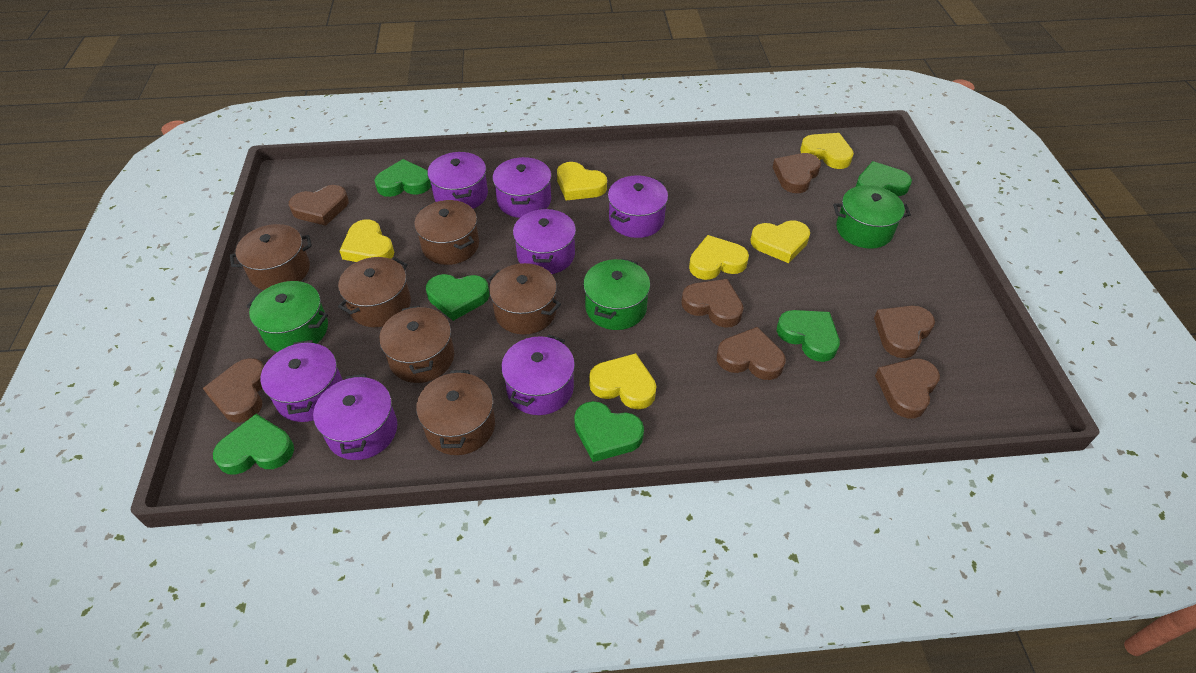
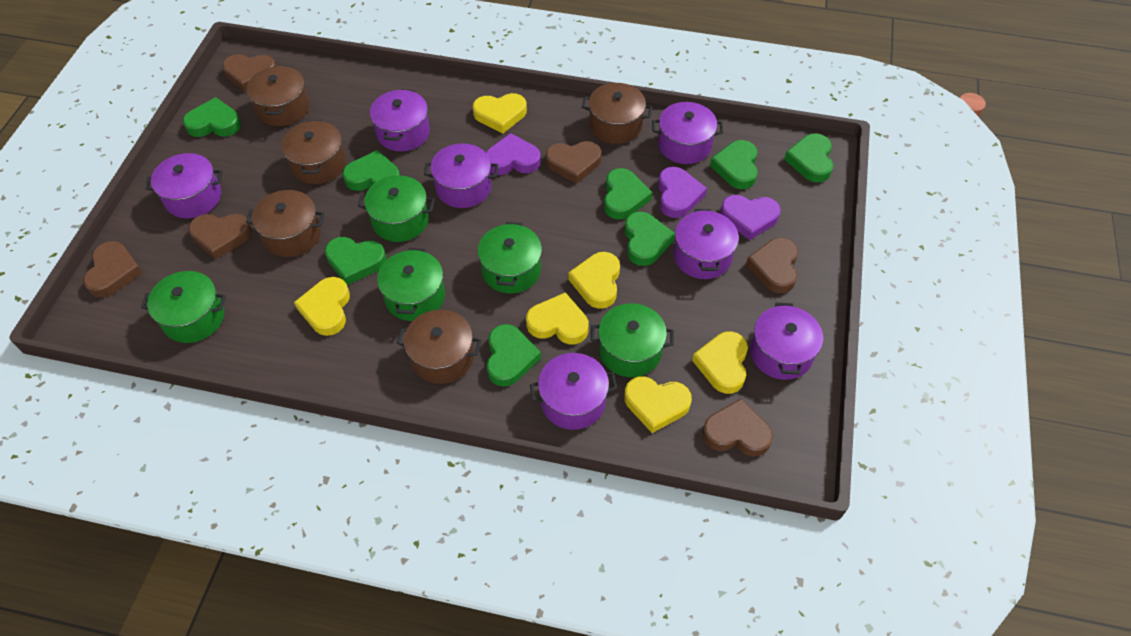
brown heart: 7 -> 6
brown pot: 6 -> 5
green heart: 6 -> 8
green pot: 3 -> 5
purple heart: 0 -> 3

